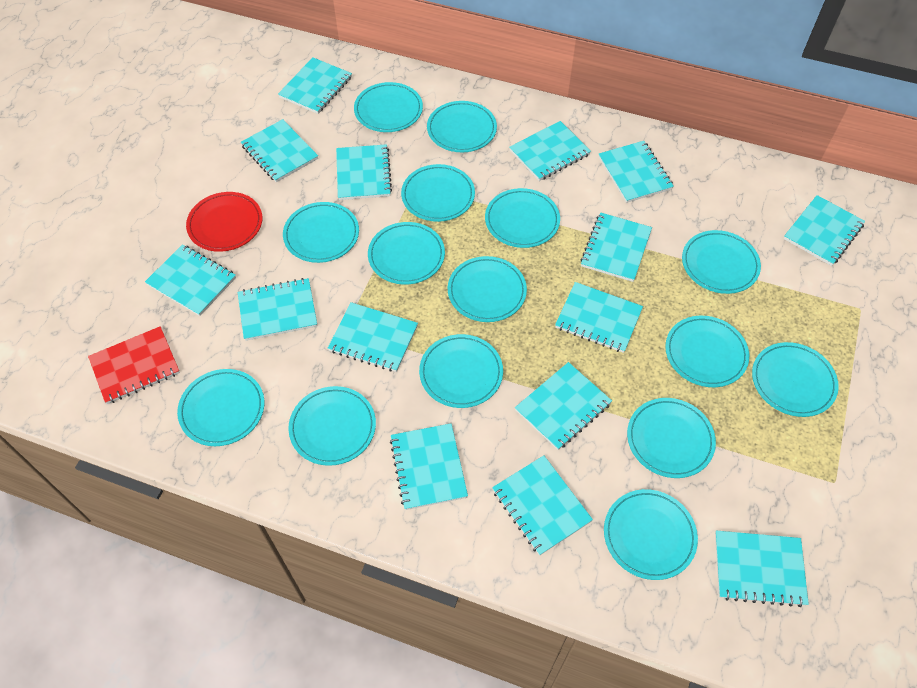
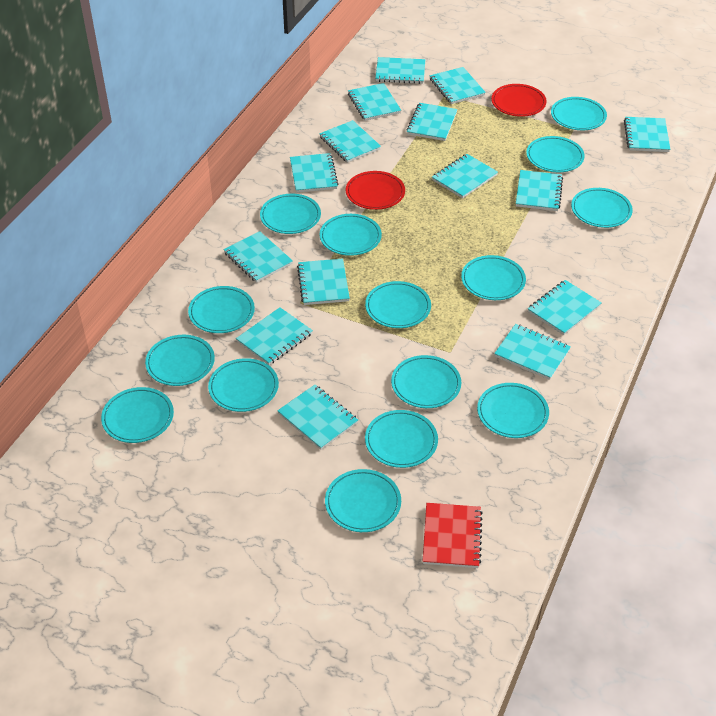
red plate: 1 -> 2

